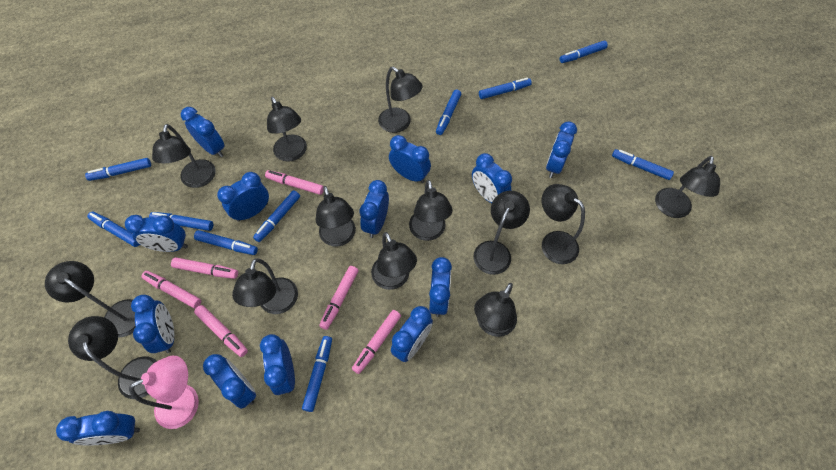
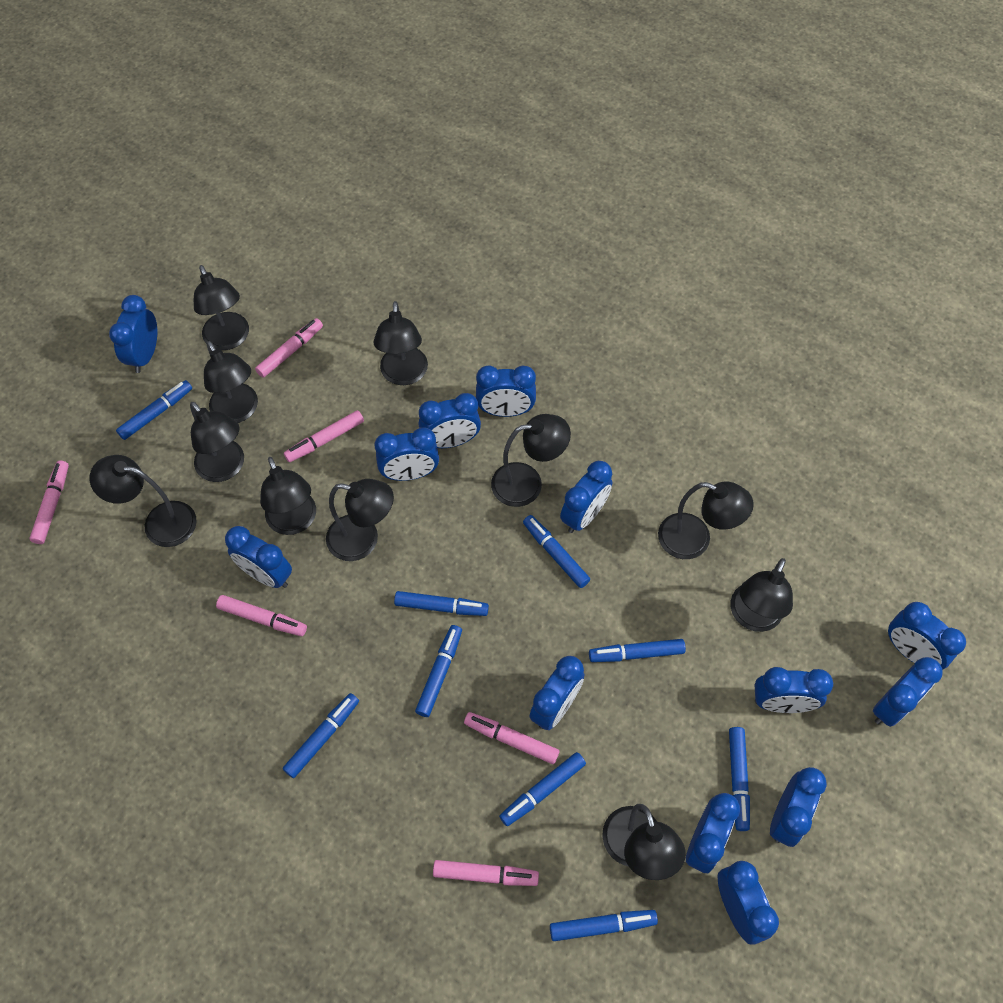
black lamp: 13 -> 11
blue marker: 10 -> 9
pink lamp: 1 -> 0

